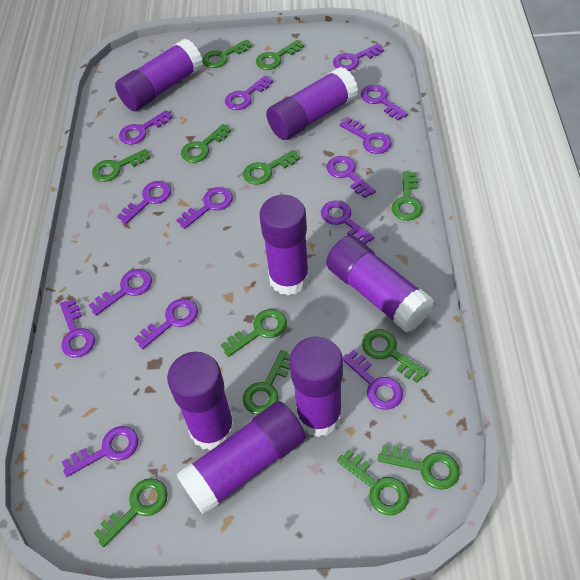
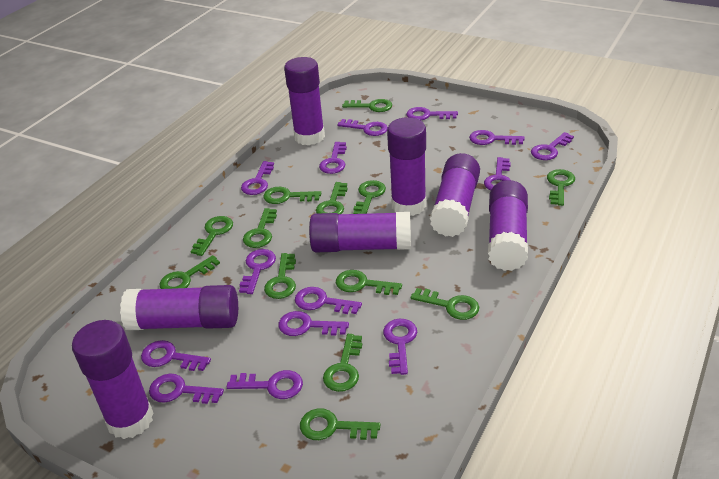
green key: 12 -> 13

